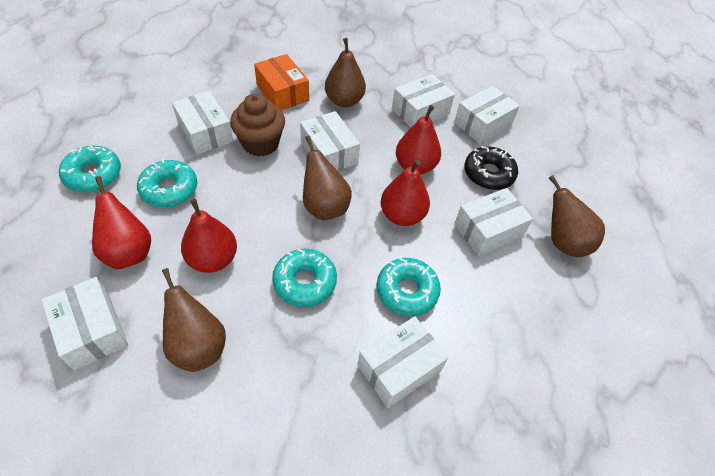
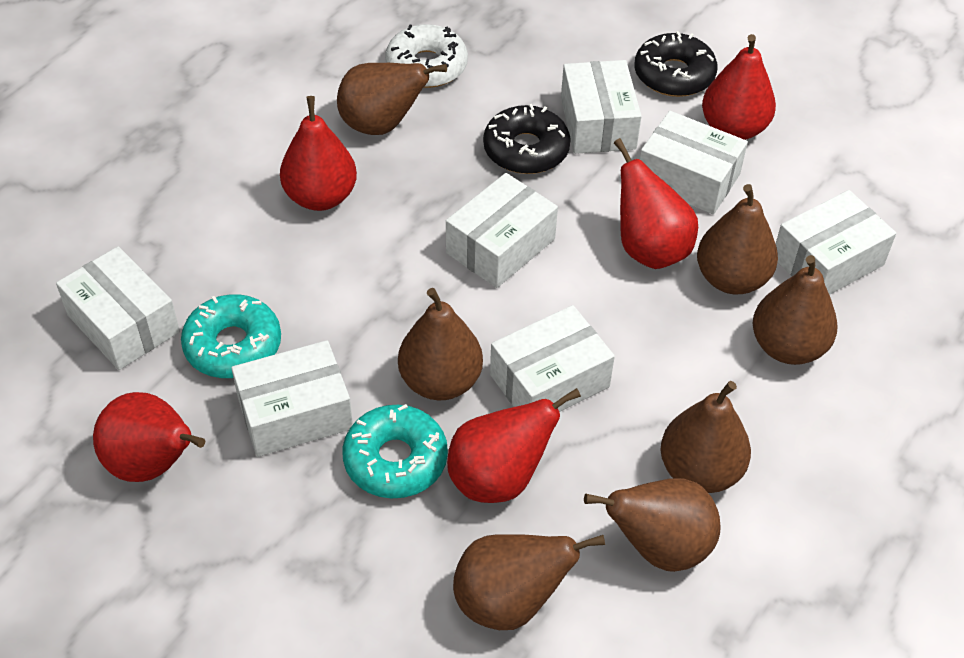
black donut: 1 -> 2
brown cupcake: 1 -> 0
brown pear: 4 -> 7
orange box: 1 -> 0
red pear: 4 -> 5
turquoise donut: 4 -> 2
white donut: 0 -> 1

